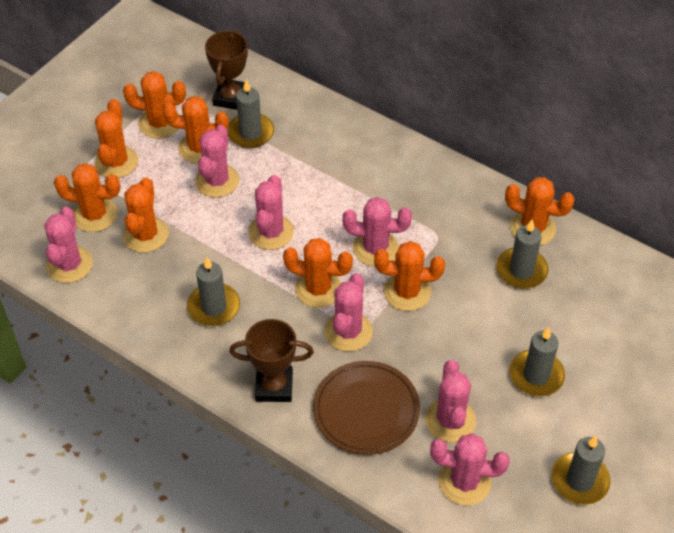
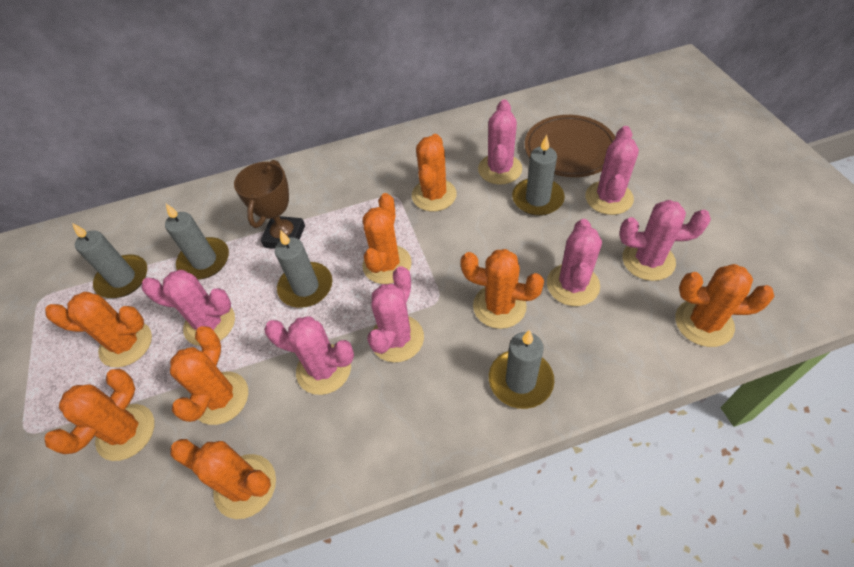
brown trophy: 2 -> 1

